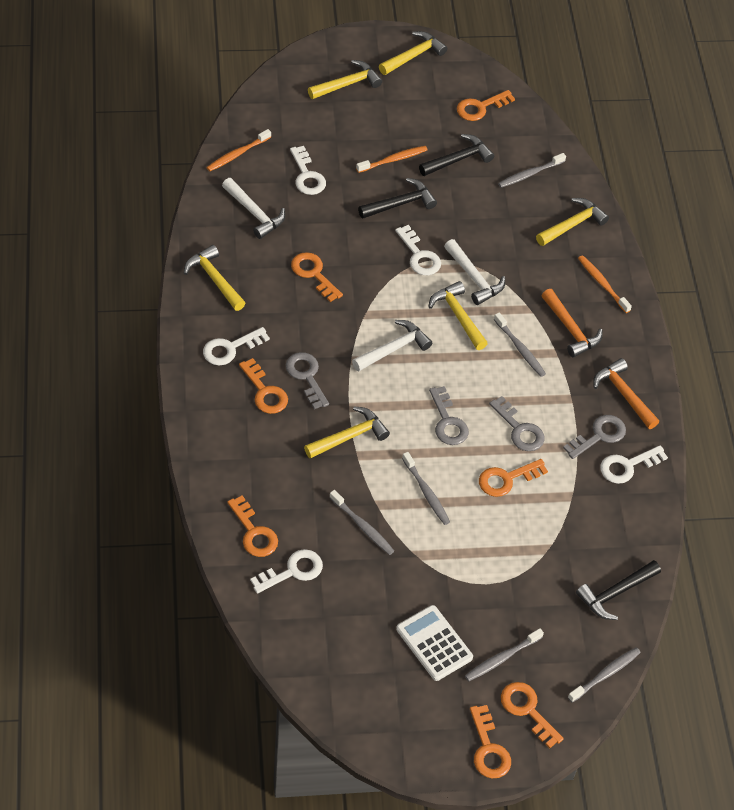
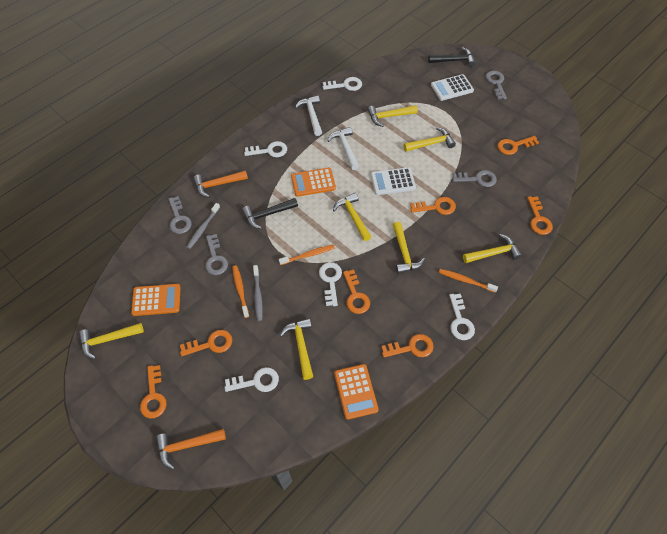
black hammer: 3 -> 2
grey toothbrush: 6 -> 2
orange calculator: 0 -> 3
white calculator: 1 -> 2
white hammer: 3 -> 2
yellow hammer: 6 -> 7

